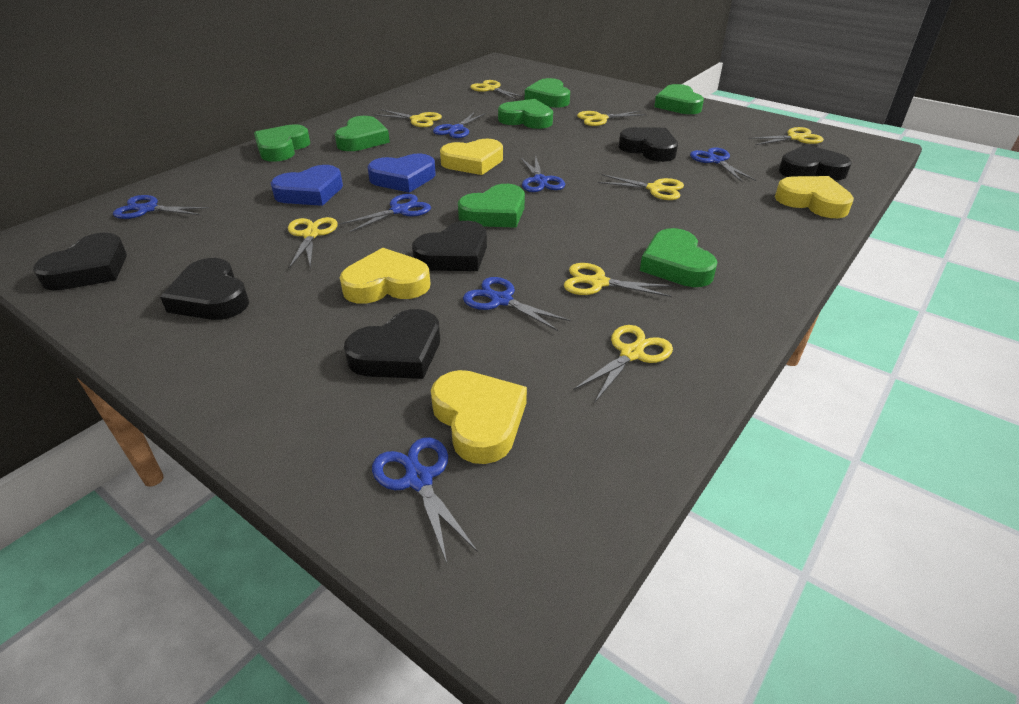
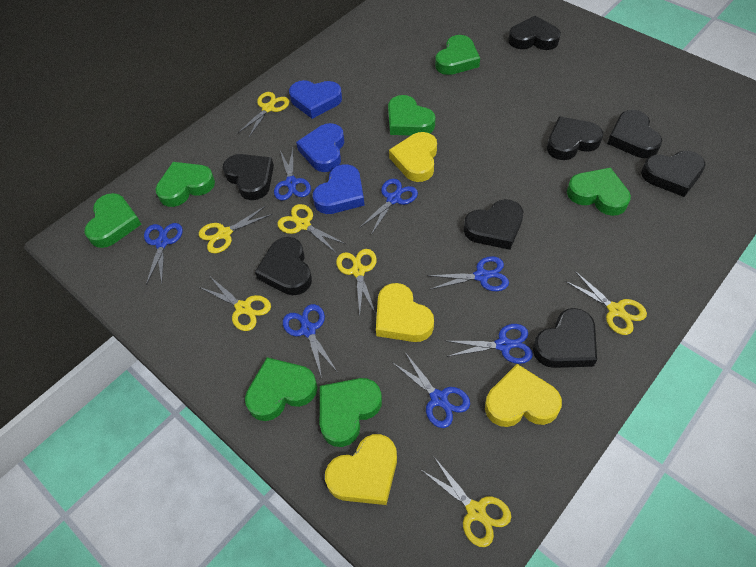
black heart: 6 -> 8
blue heart: 2 -> 3
yellow scissors: 8 -> 7

